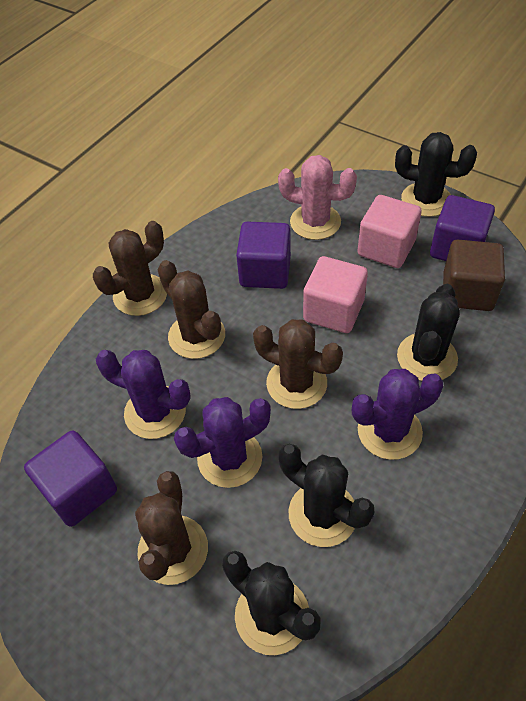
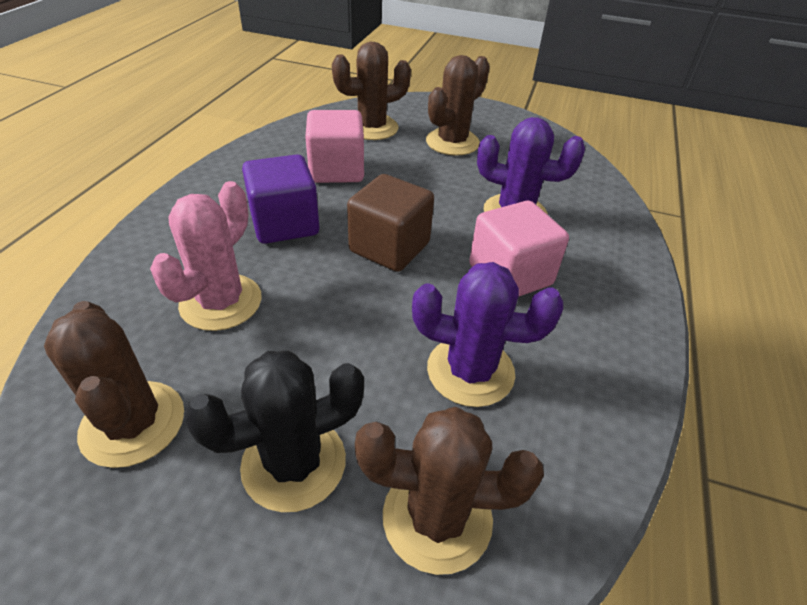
black cactus: 4 -> 1
purple cactus: 3 -> 2
purple cube: 3 -> 1

